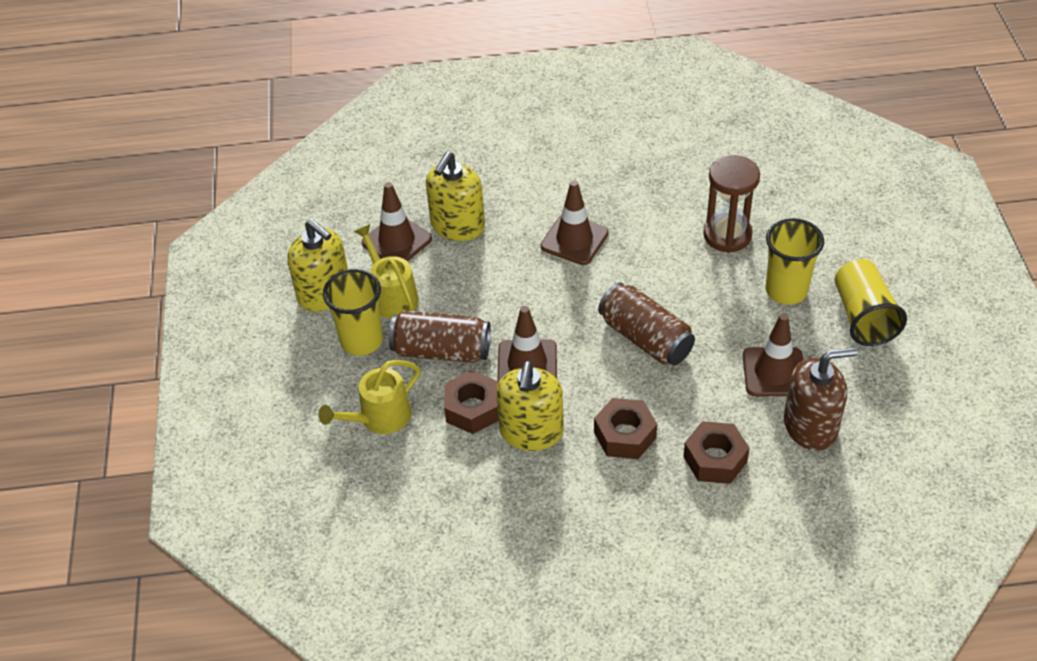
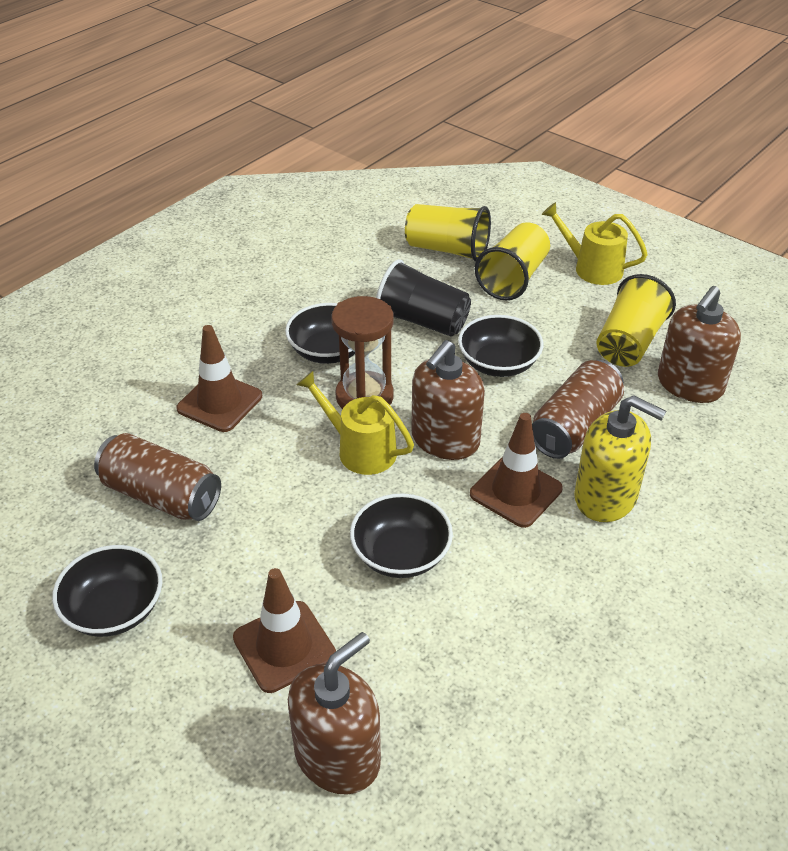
black bowl: 0 -> 4
black cup: 0 -> 1
brown nut: 3 -> 0
brown soap dispenser: 1 -> 3
brown traffic cone: 4 -> 3
yellow soap dispenser: 3 -> 1

